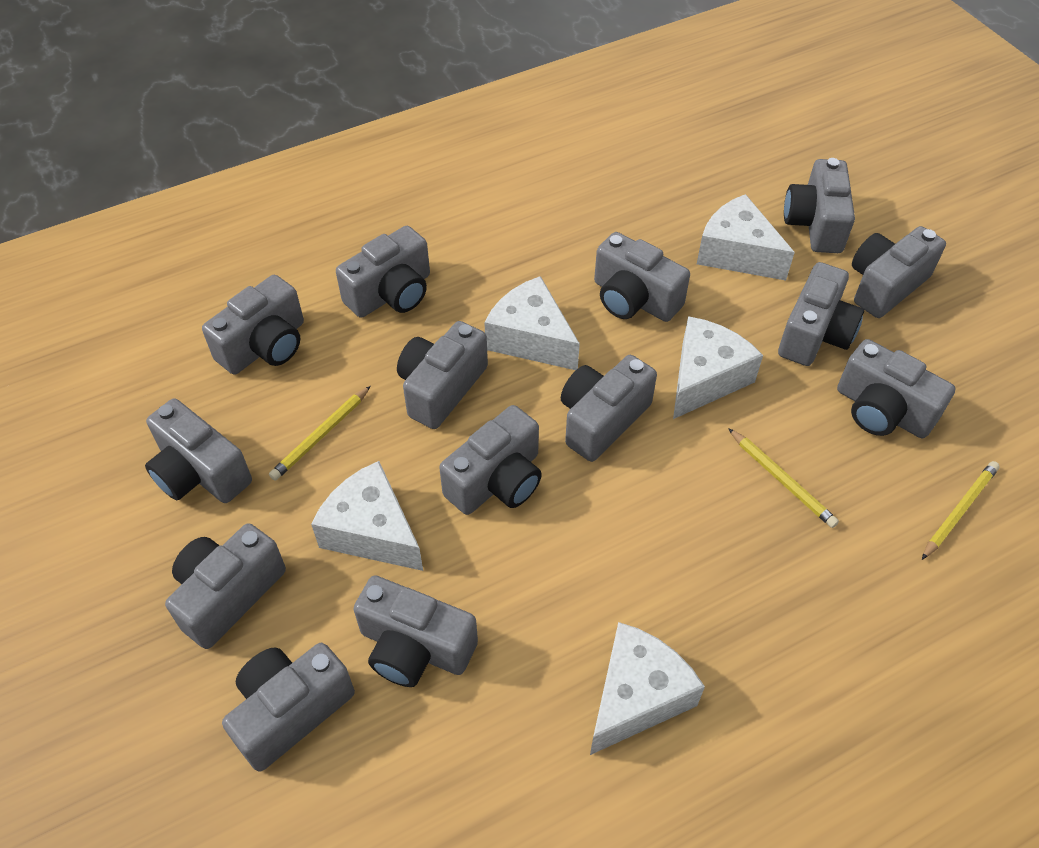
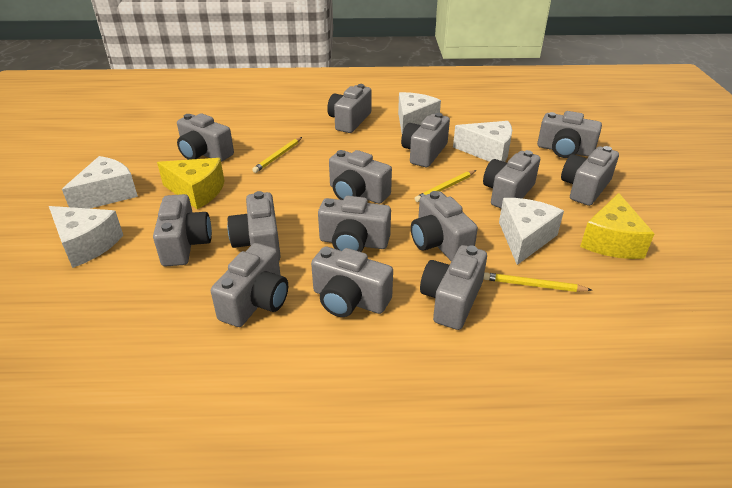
yellow cheese: 0 -> 2

